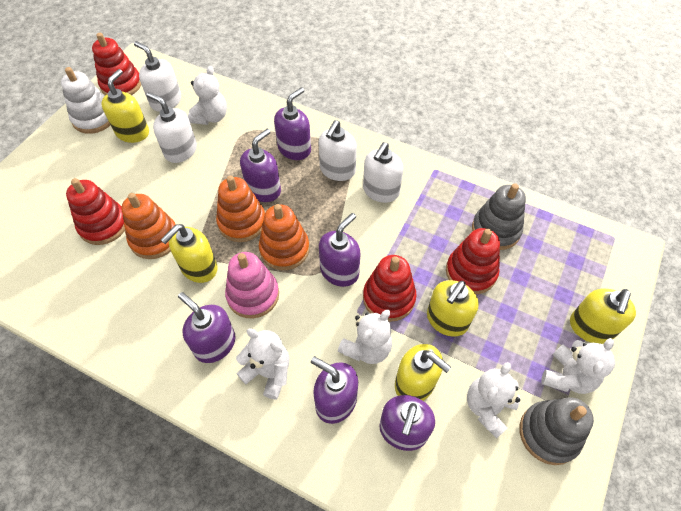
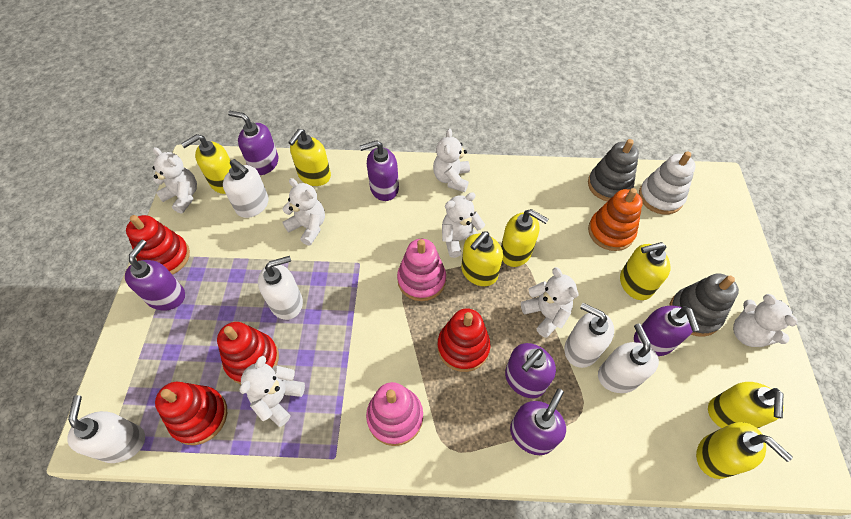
orange stacking toy: 3 -> 1
pink stacking toy: 1 -> 2
white soap dispenser: 4 -> 5
white teddy bear: 5 -> 7
yellow soap dispenser: 5 -> 7

